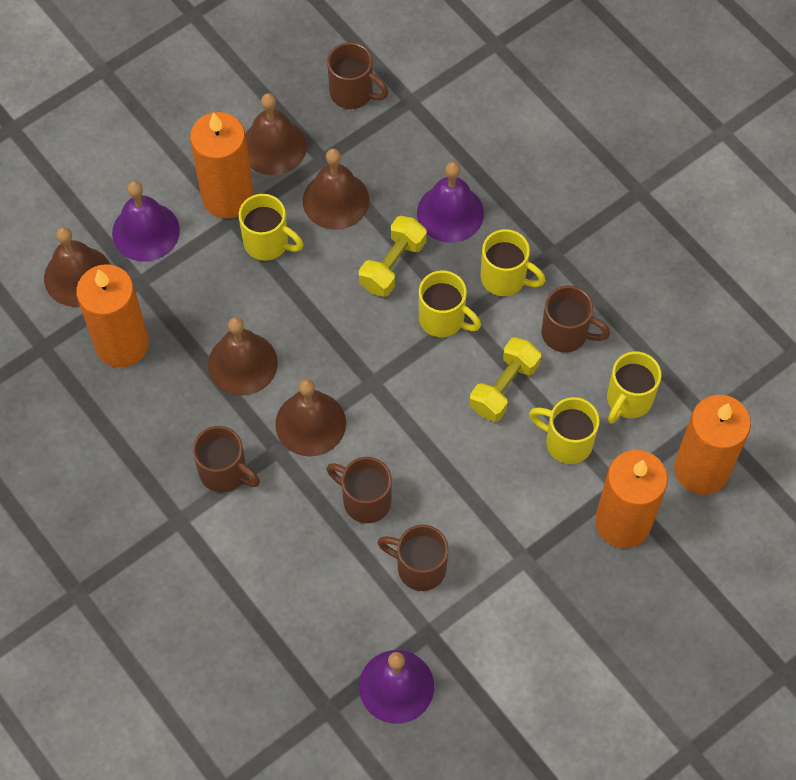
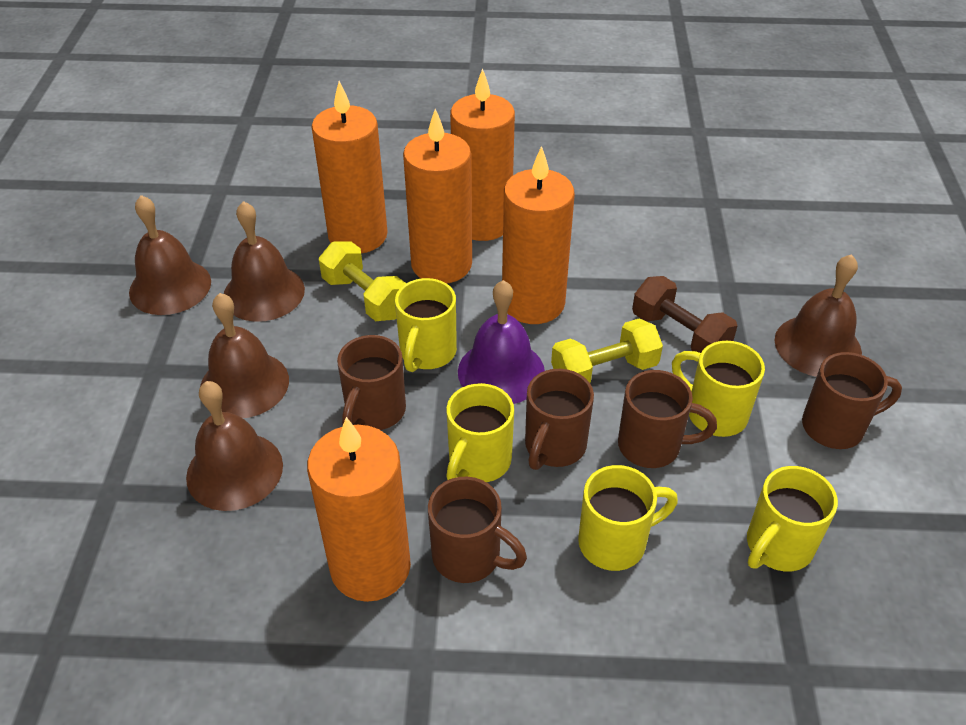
brown dumbbell: 0 -> 1
orange candle: 4 -> 5
purple bell: 3 -> 1

